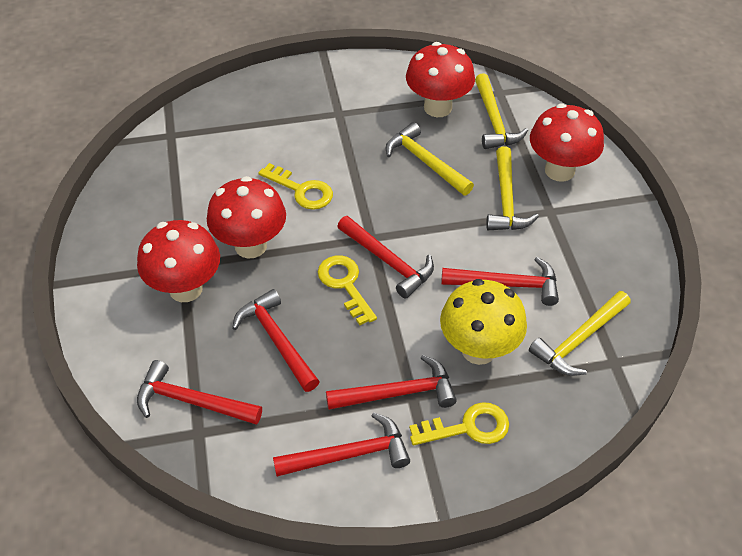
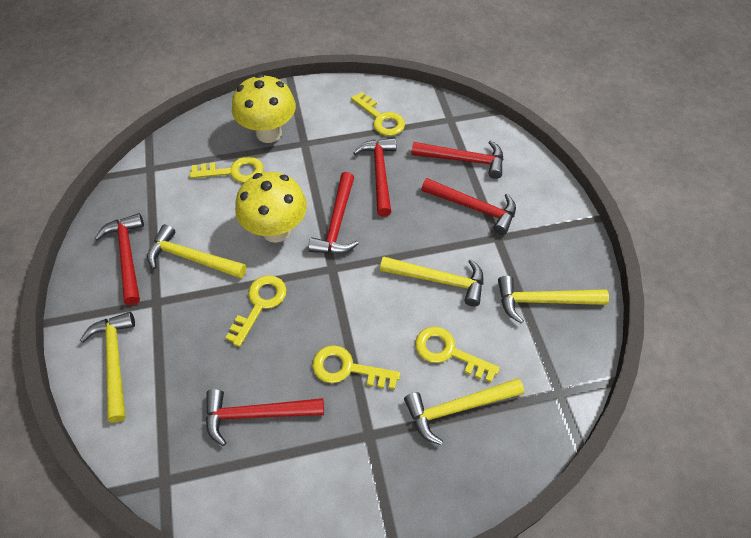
red mushroom: 4 -> 0
yellow hammer: 4 -> 5
yellow key: 3 -> 5
yellow mushroom: 1 -> 2

